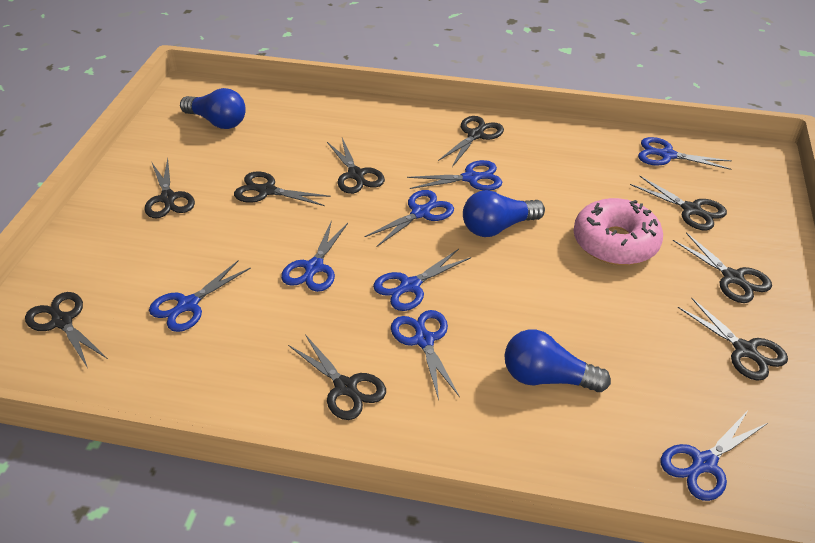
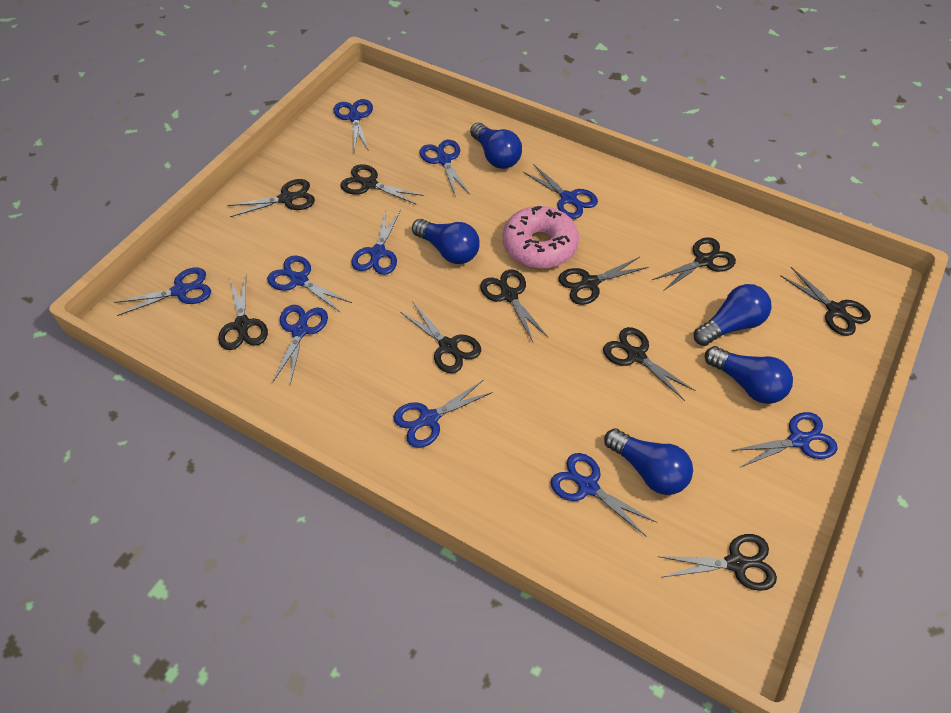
black scissors: 9 -> 10
blue light bulb: 3 -> 5
blue scissors: 8 -> 10

